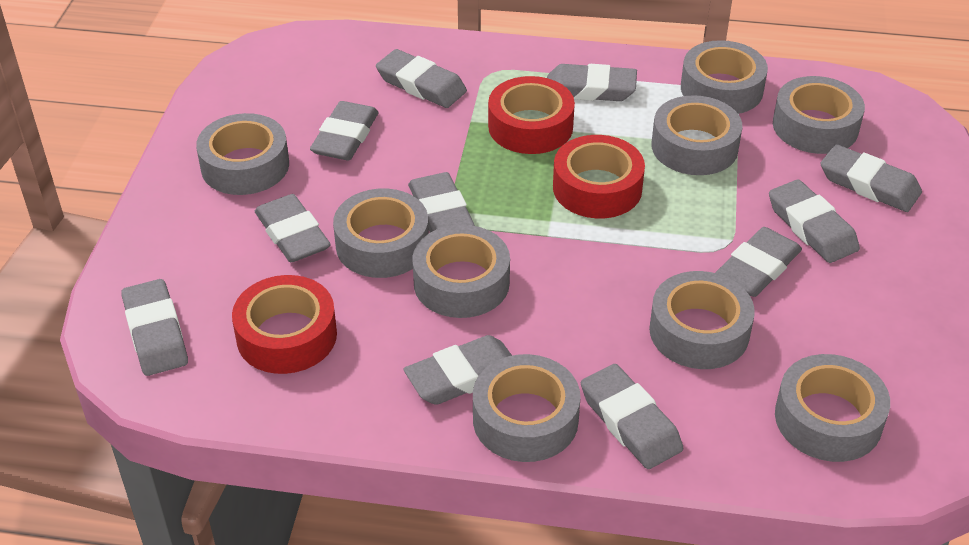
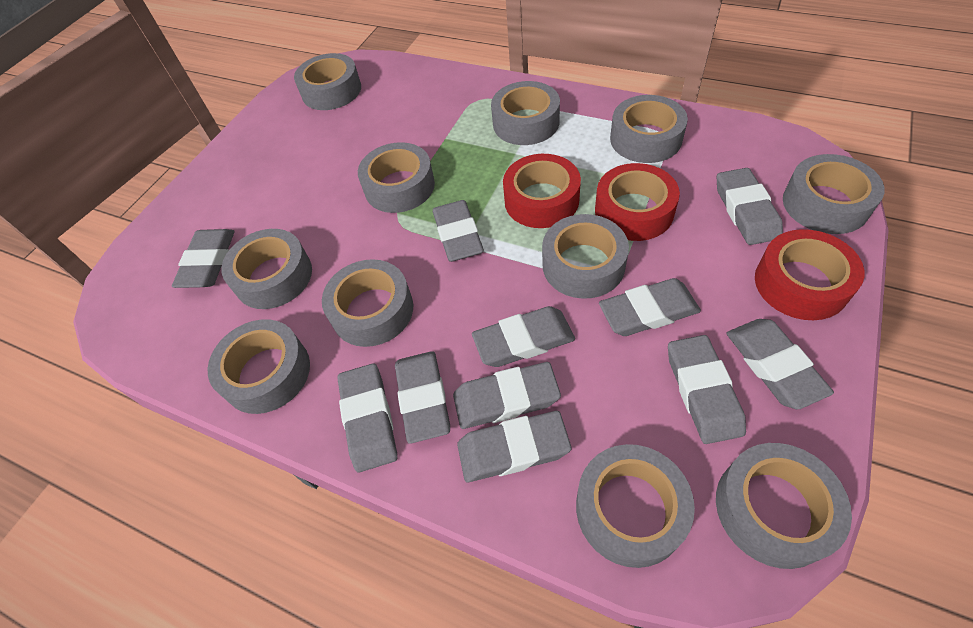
grey tape: 9 -> 11

